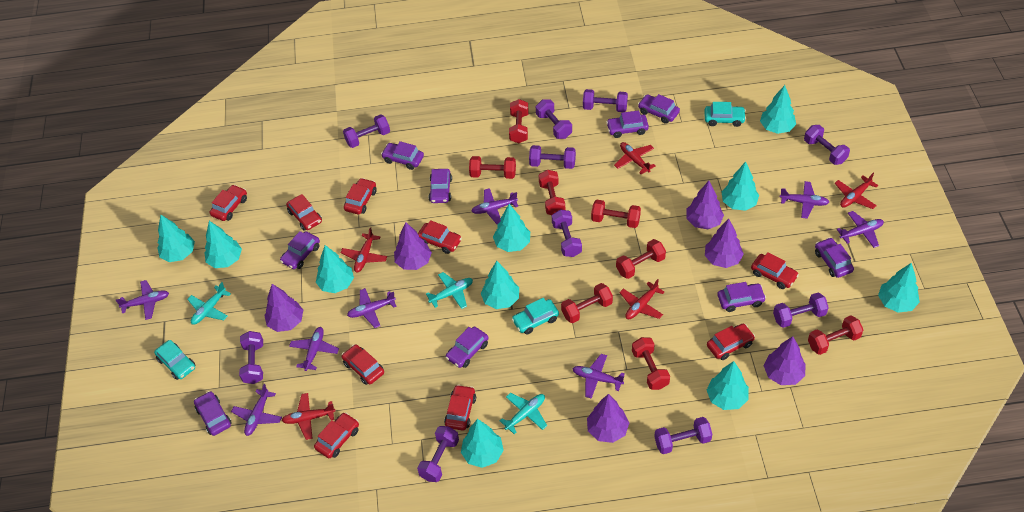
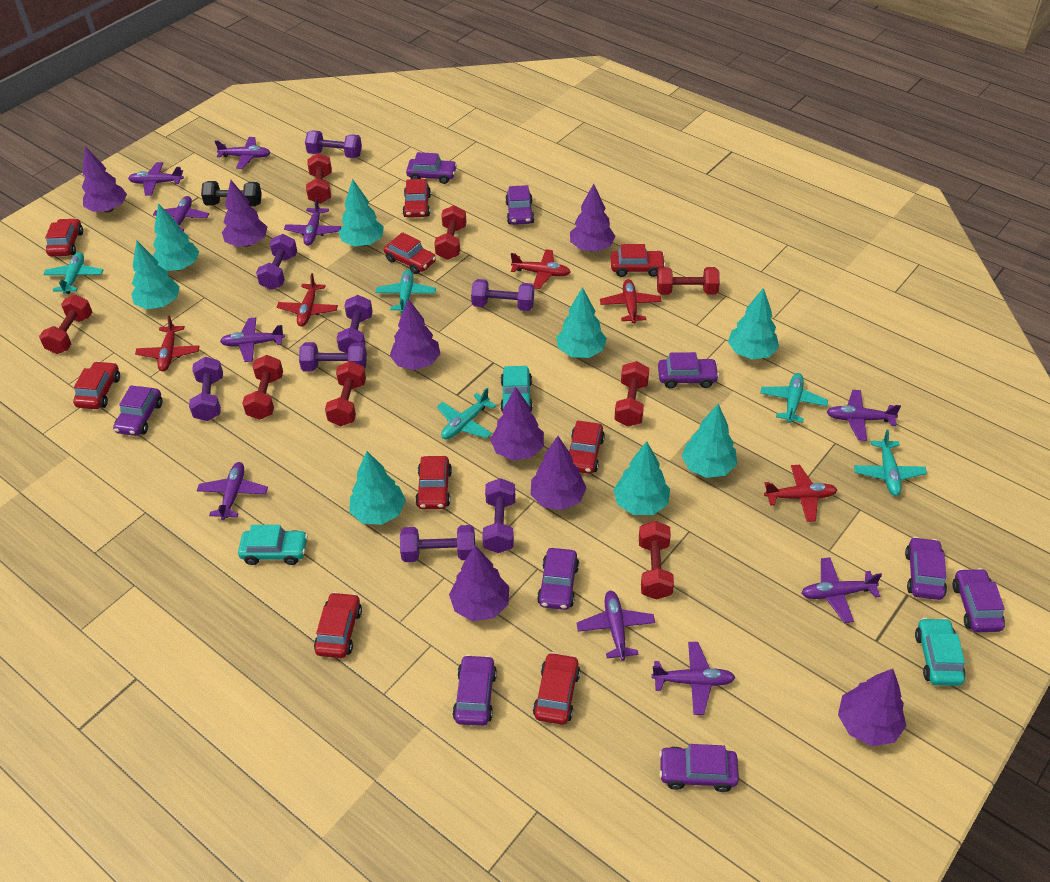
black dumbbell: 0 -> 1
purple dumbbell: 10 -> 8
purple plane: 8 -> 10
purple tree: 6 -> 8
turquoise plane: 3 -> 5
turquoise tree: 10 -> 8

